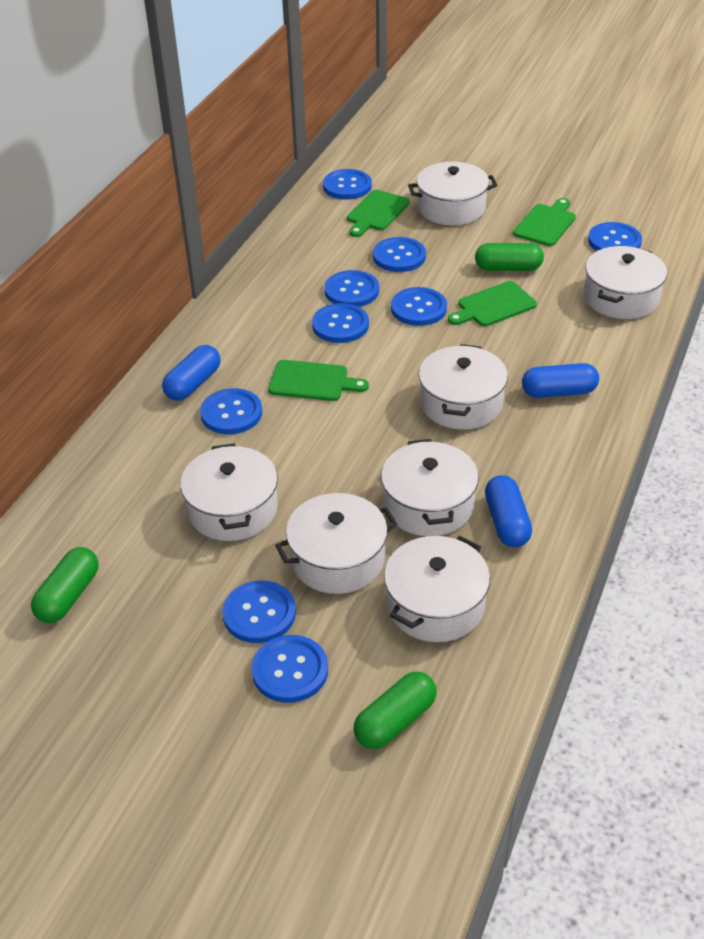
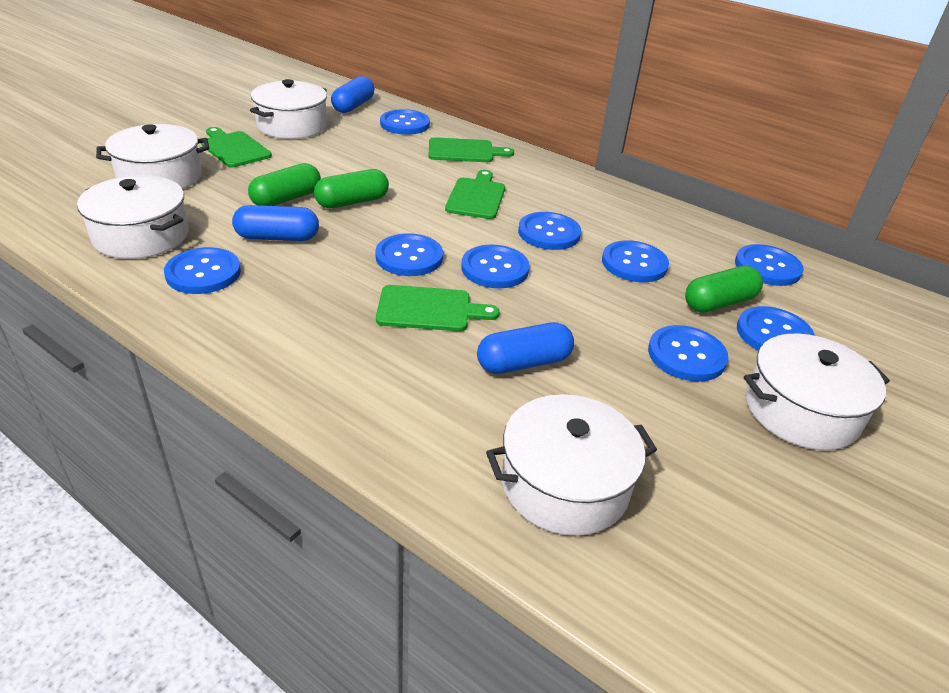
white pot: 7 -> 5

